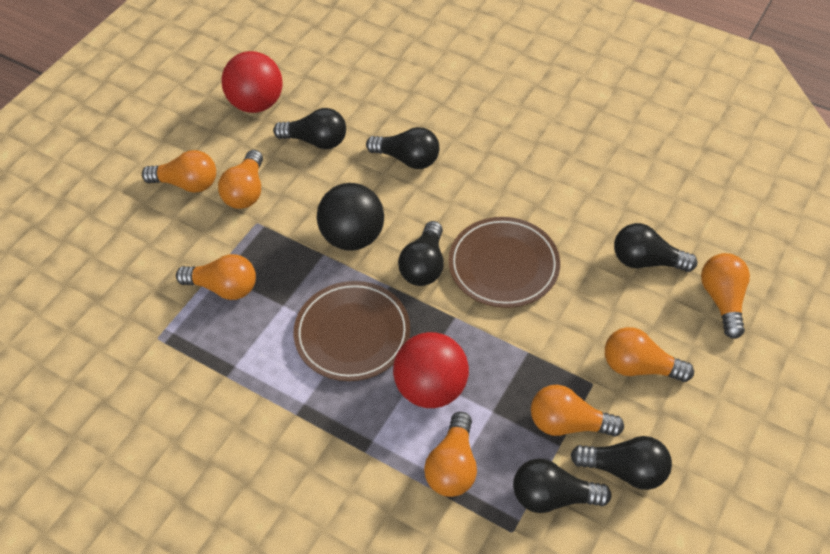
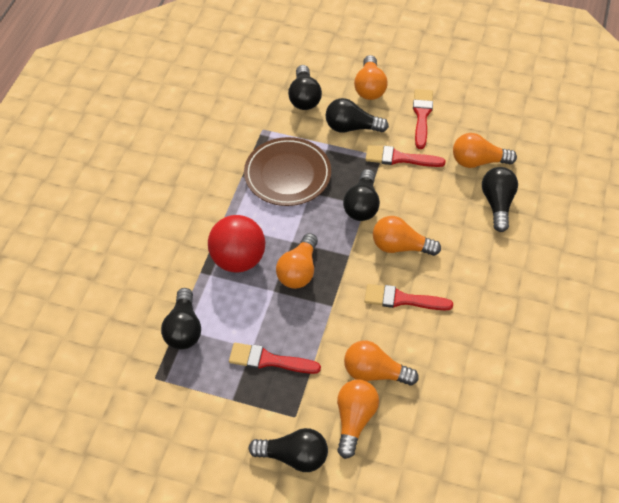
black ball: 1 -> 0
brown plate: 2 -> 1
orange light bulb: 7 -> 6
red ball: 2 -> 1
red brush: 0 -> 4

